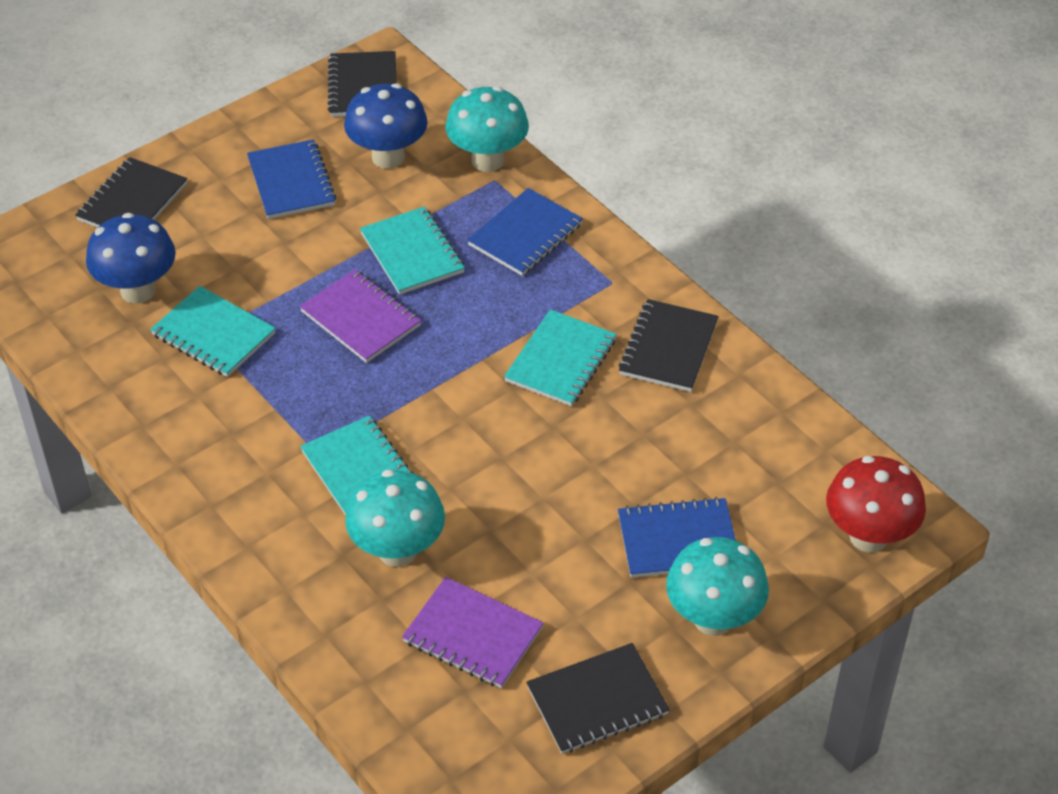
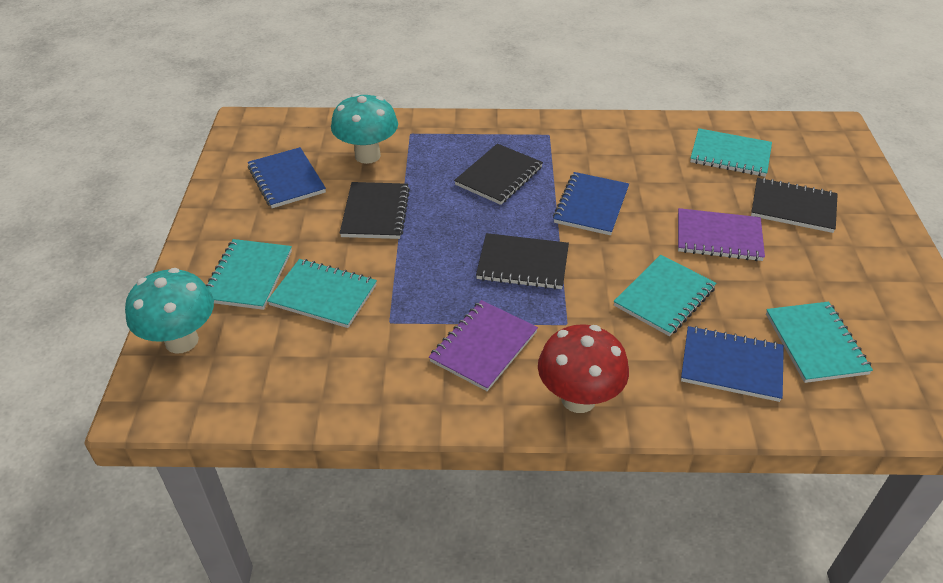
blue mushroom: 2 -> 0
turquoise mushroom: 3 -> 2
turquoise notebook: 4 -> 5

